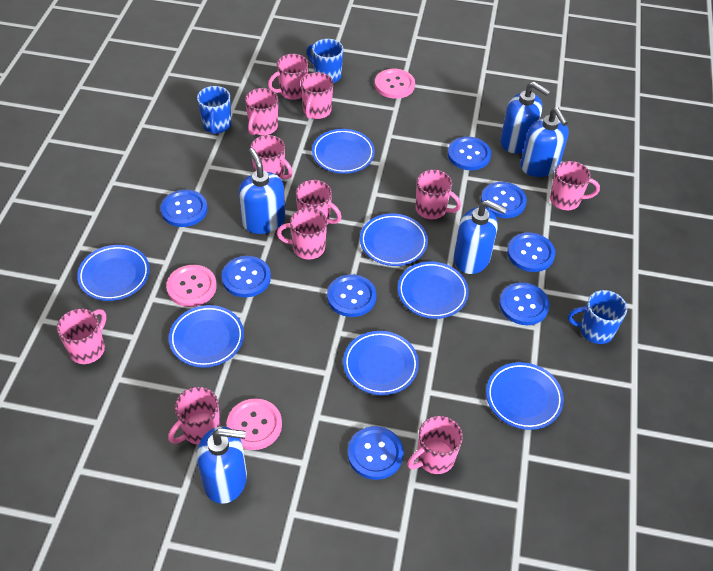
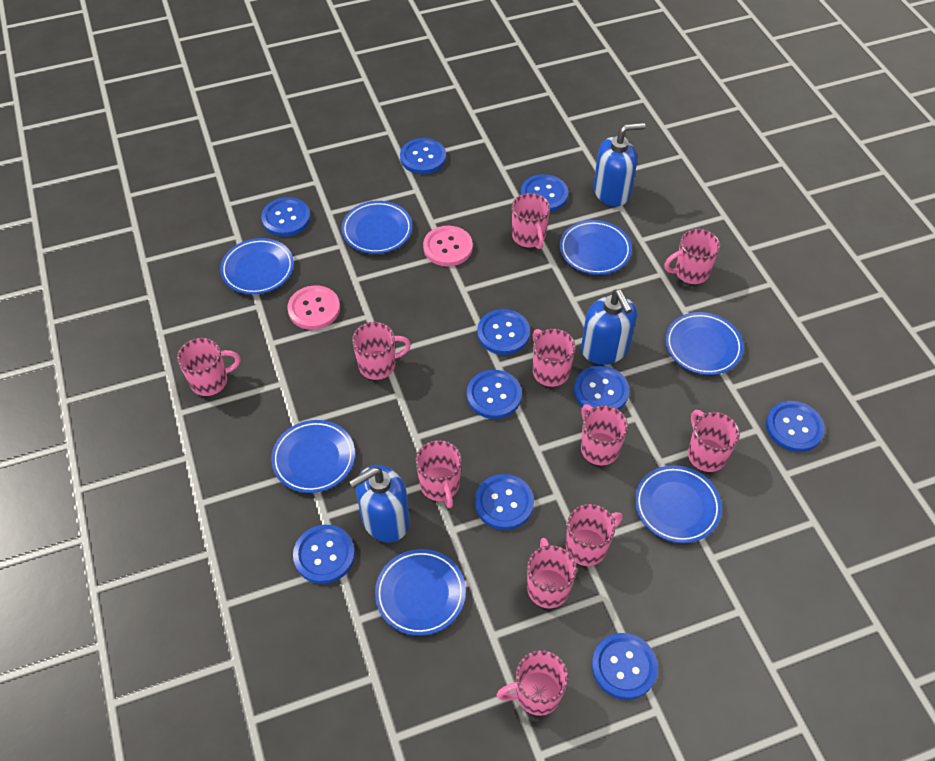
blue button: 8 -> 10
blue mug: 3 -> 0
blue soap dispenser: 5 -> 3
pink button: 3 -> 2

